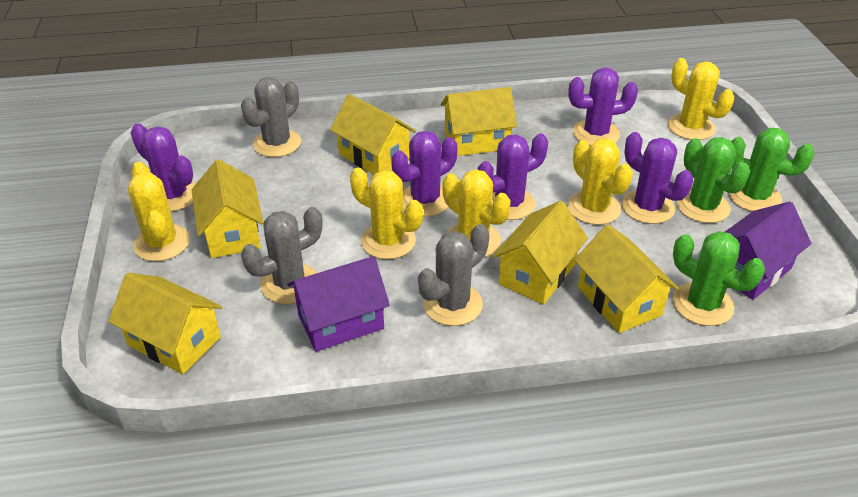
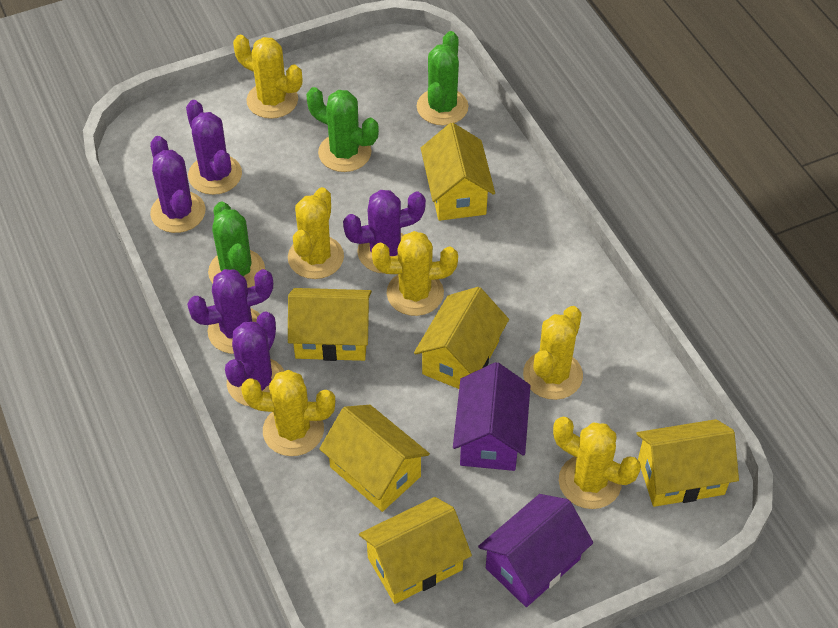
grey cactus: 3 -> 0
yellow cactus: 5 -> 6

